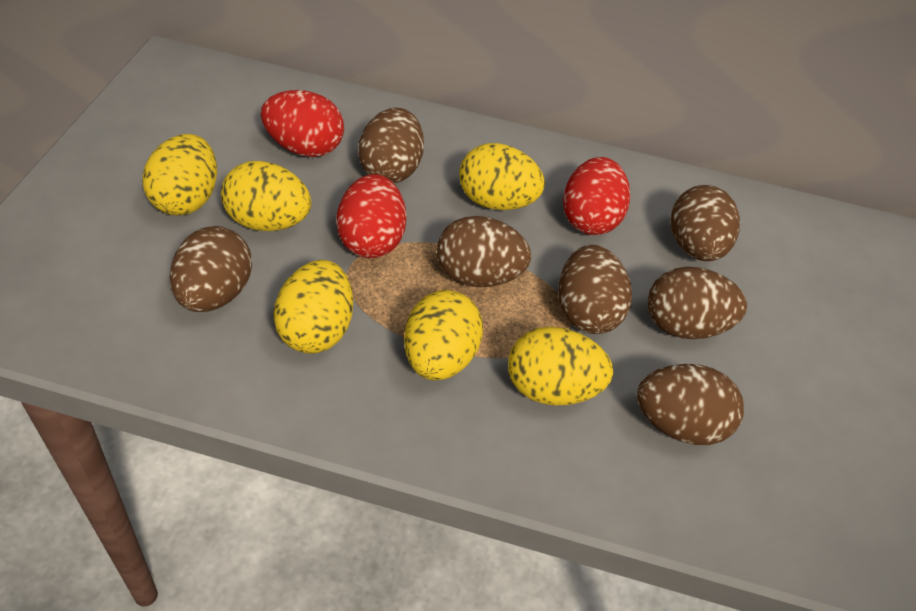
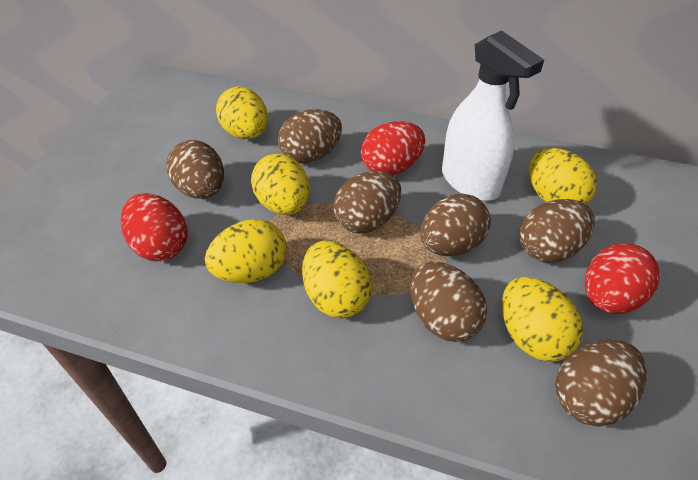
white spray bottle: 0 -> 1

